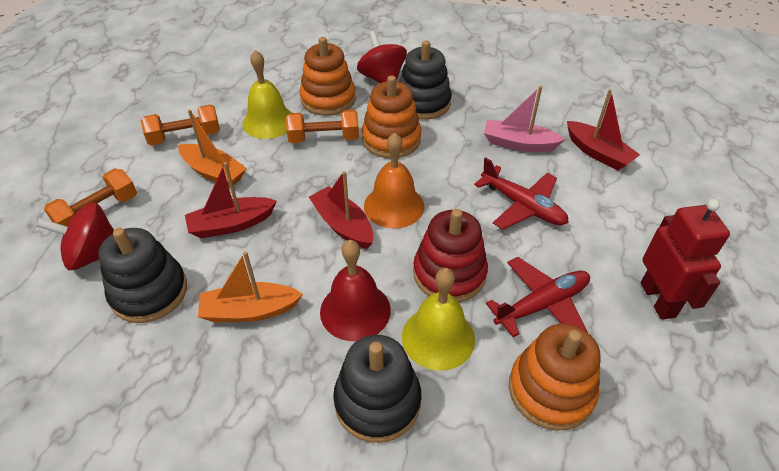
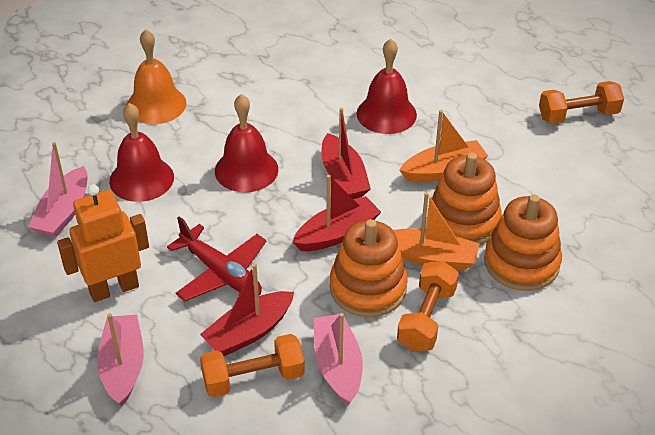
black stacking toy: 3 -> 0
orange robot: 0 -> 1
pink boat: 1 -> 3
red bell: 1 -> 3
red plane: 2 -> 1
red robot: 1 -> 0
red spinning top: 2 -> 0
red stacking toy: 1 -> 0
yellow bell: 2 -> 0

